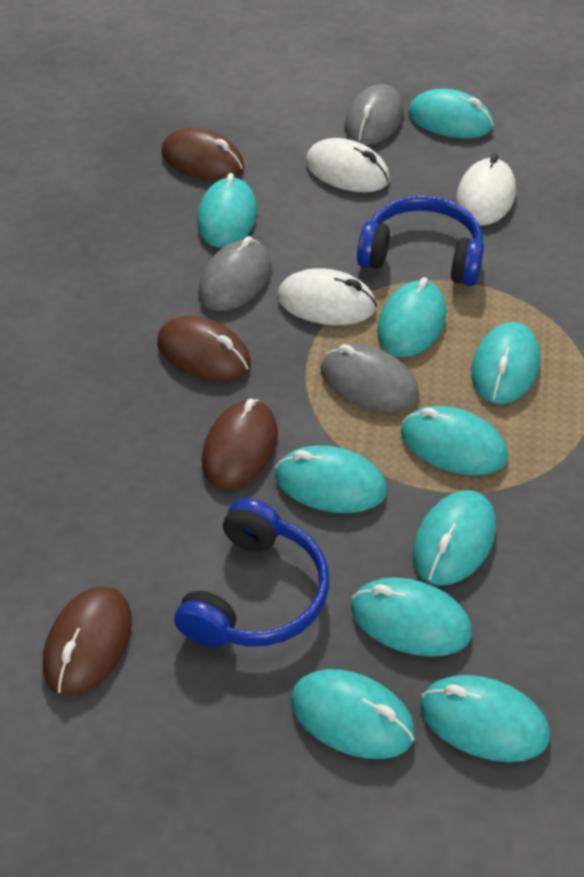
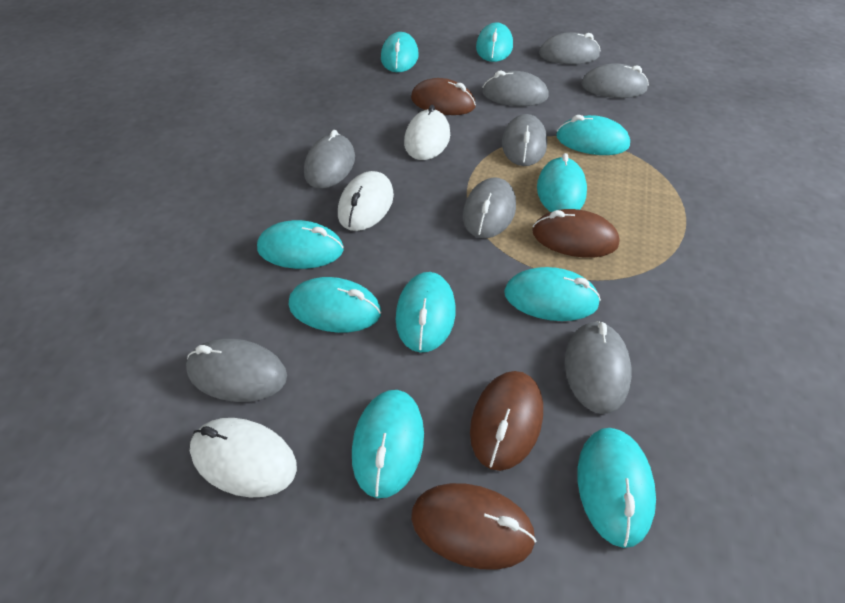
blue headphones: 2 -> 0
grey mouse: 3 -> 8

